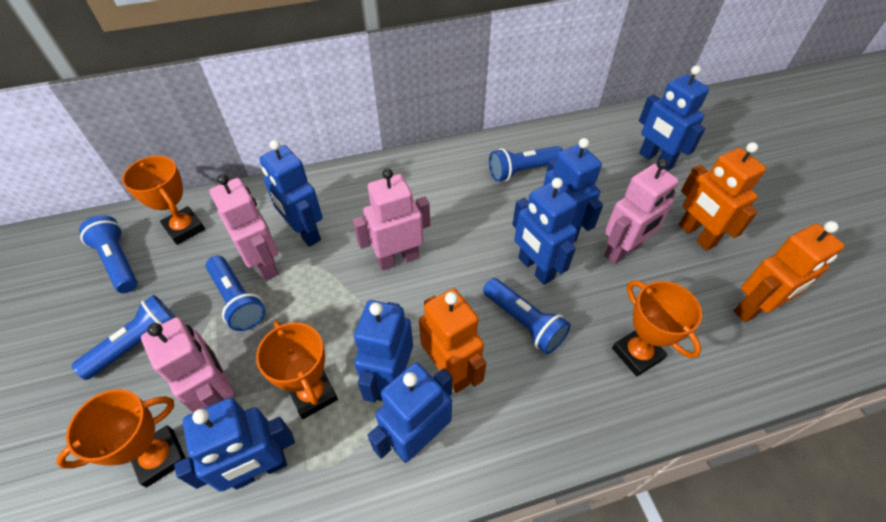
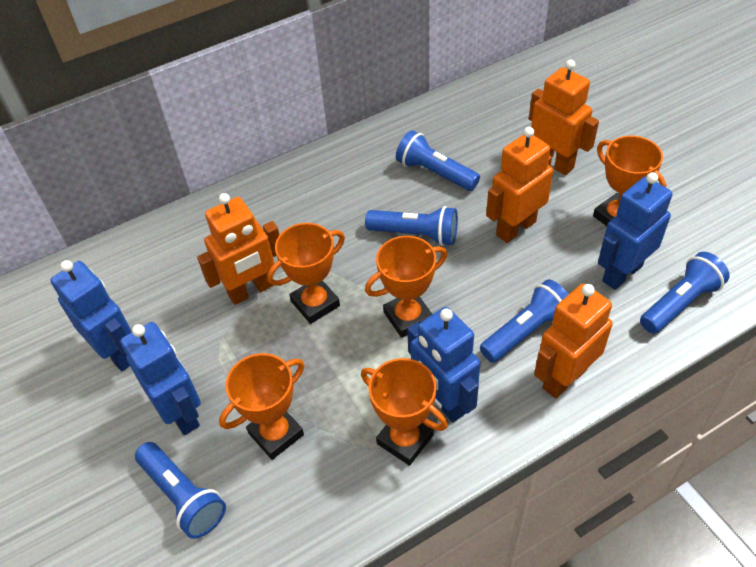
blue robot: 7 -> 4
orange robot: 3 -> 4
orange trophy: 4 -> 5
pink robot: 4 -> 0

